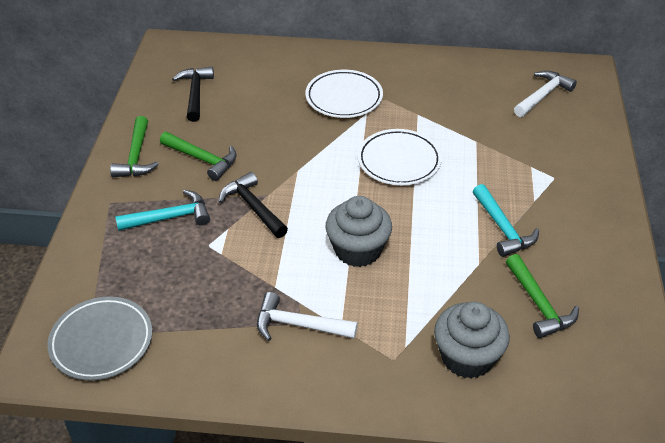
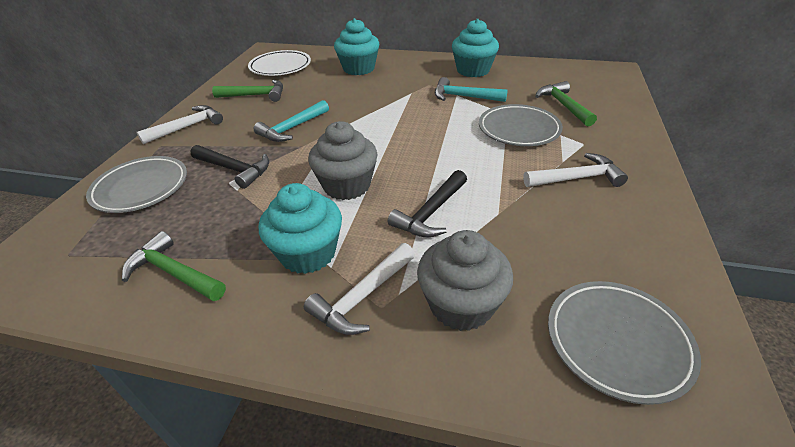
grey plate: 1 -> 3
turquoise cupcake: 0 -> 3
white hammer: 2 -> 3
white plate: 2 -> 1

